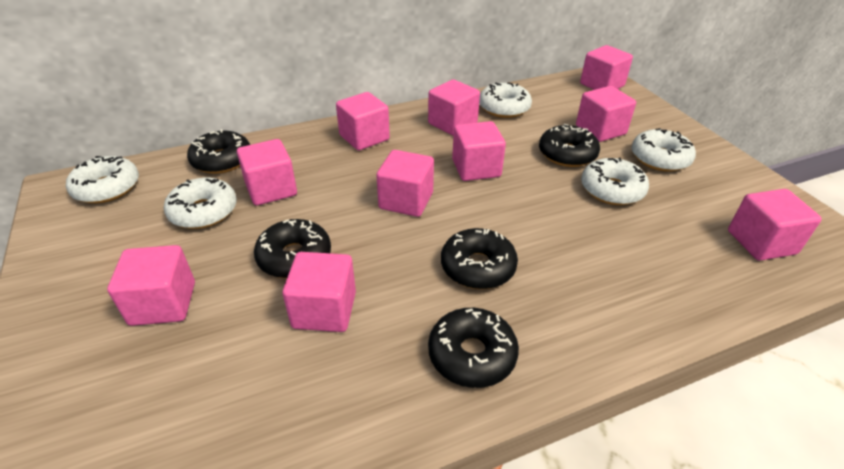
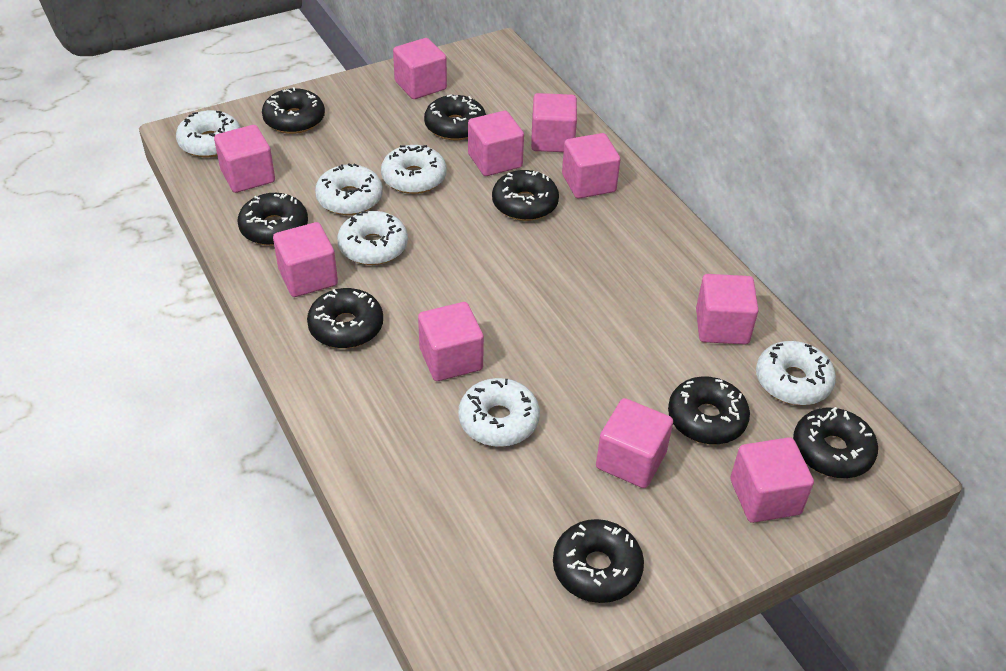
black donut: 5 -> 8
white donut: 5 -> 6

